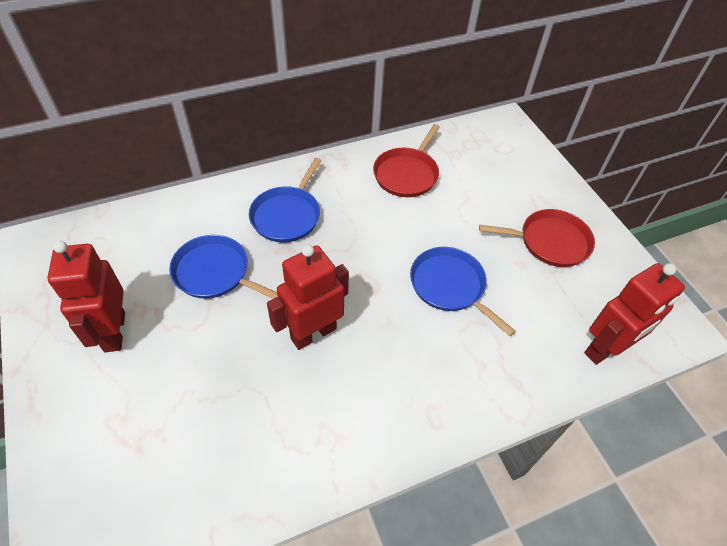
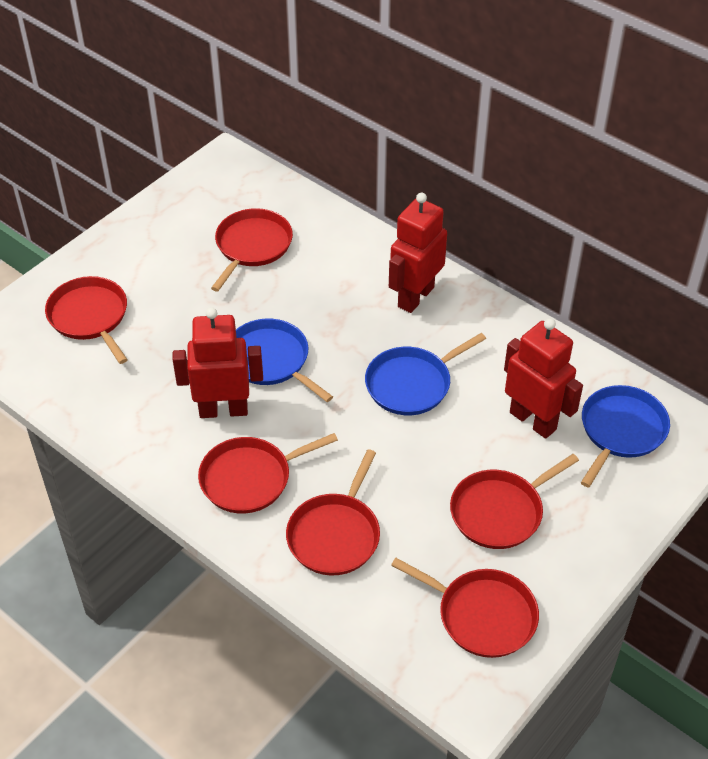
red pan: 2 -> 6

